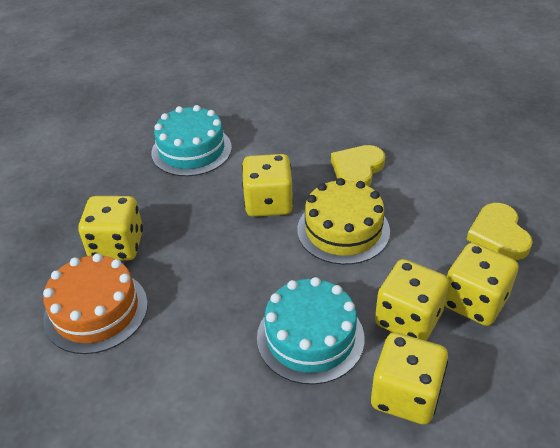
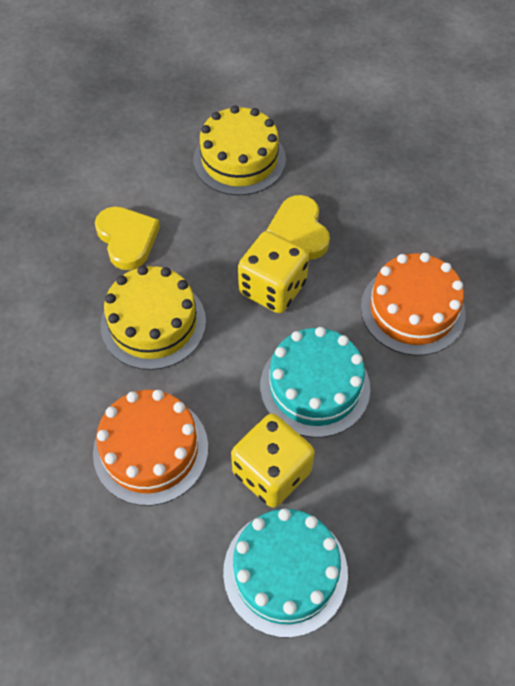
orange cake: 1 -> 2
yellow cake: 1 -> 2
yellow dice: 5 -> 2

